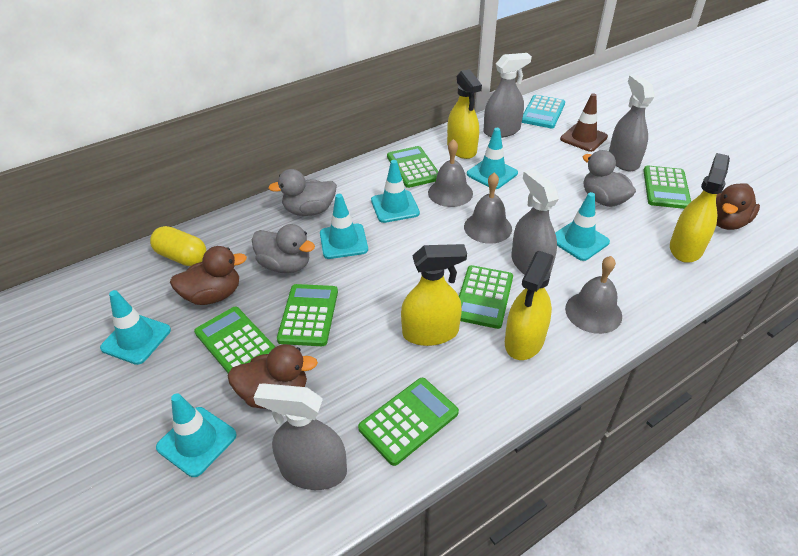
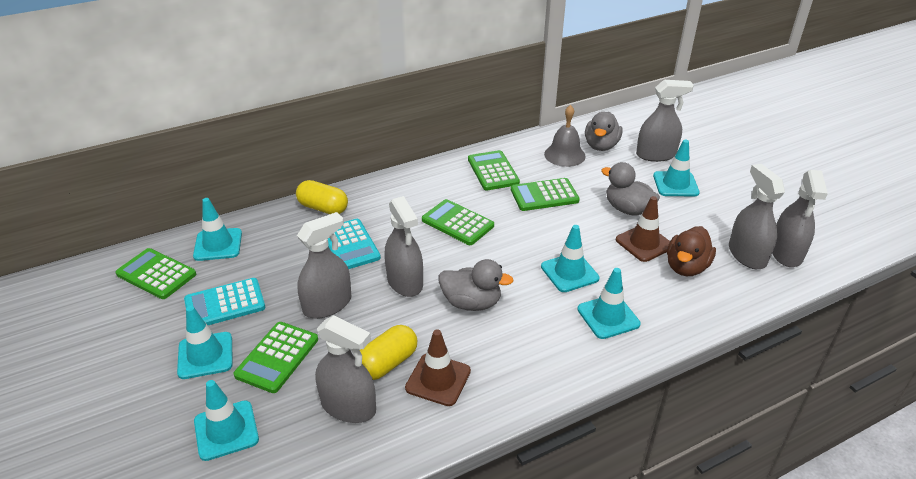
brown duck: 3 -> 1
brown traffic cone: 1 -> 2
green calculator: 6 -> 5
grey bell: 3 -> 1
grey spray bottle: 4 -> 6
turquoise calculator: 1 -> 2
yellow capsule: 1 -> 2
yellow spray bottle: 4 -> 0

